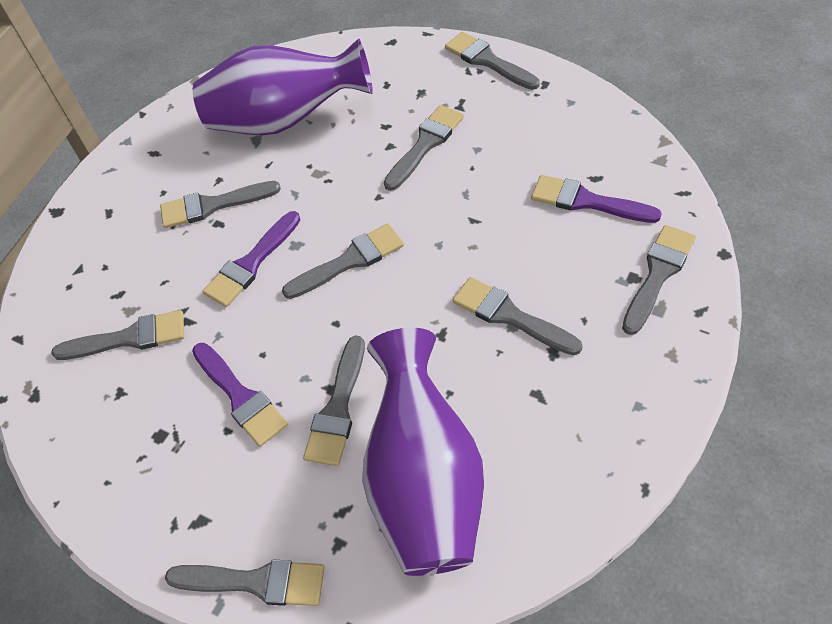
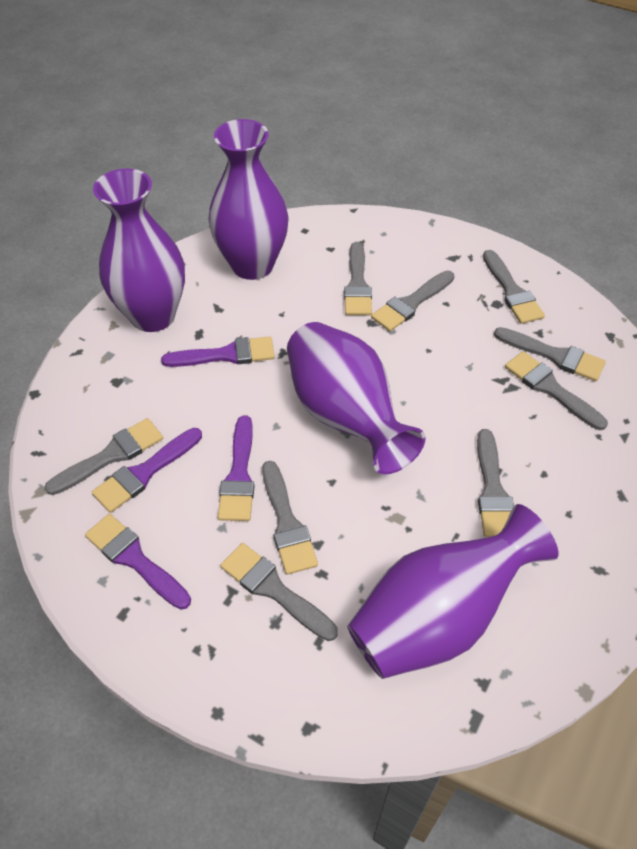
purple brush: 3 -> 4
purple vase: 2 -> 4

